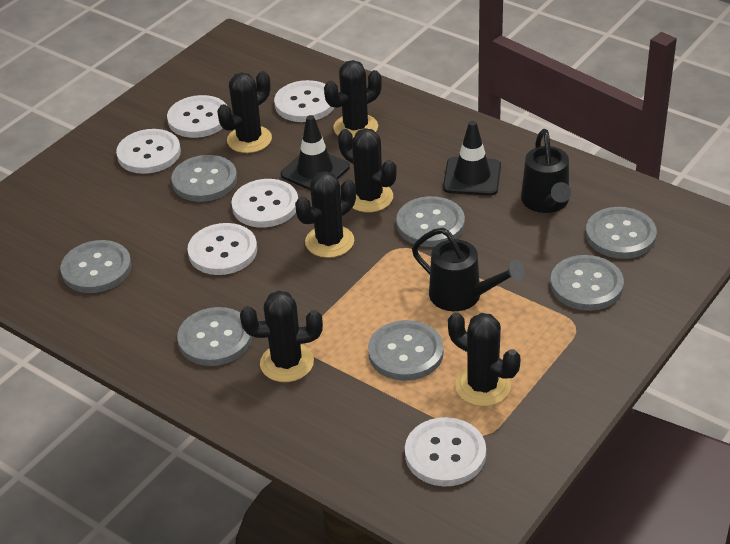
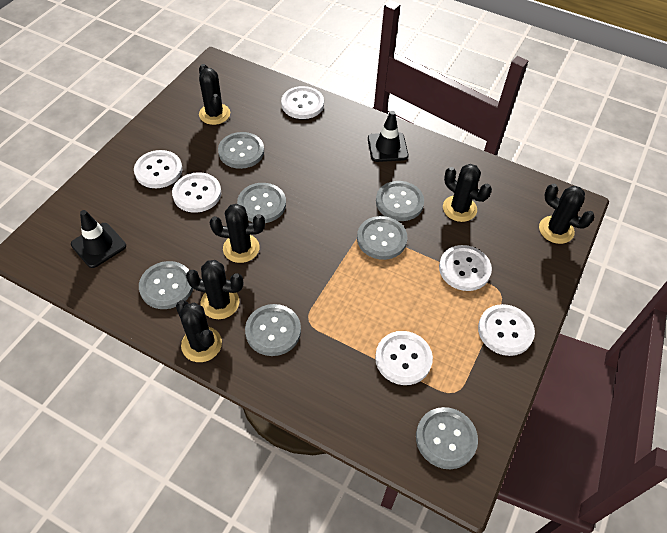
black watering can: 2 -> 0

